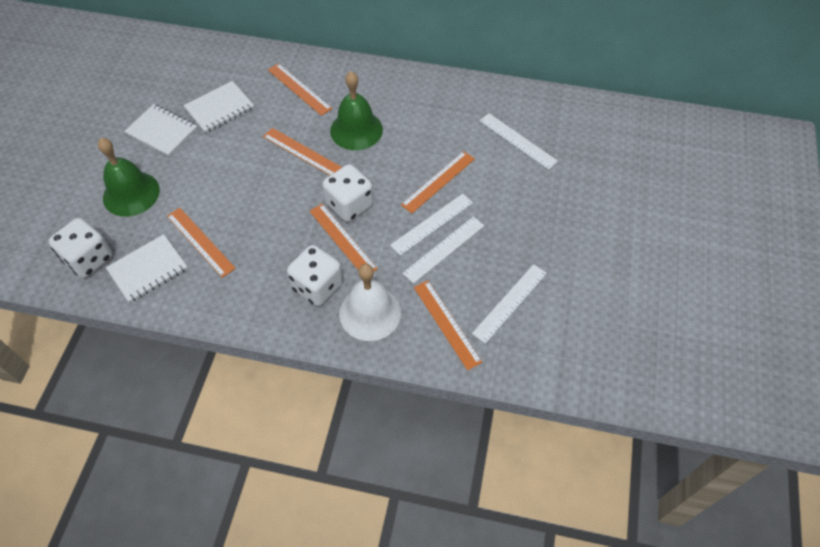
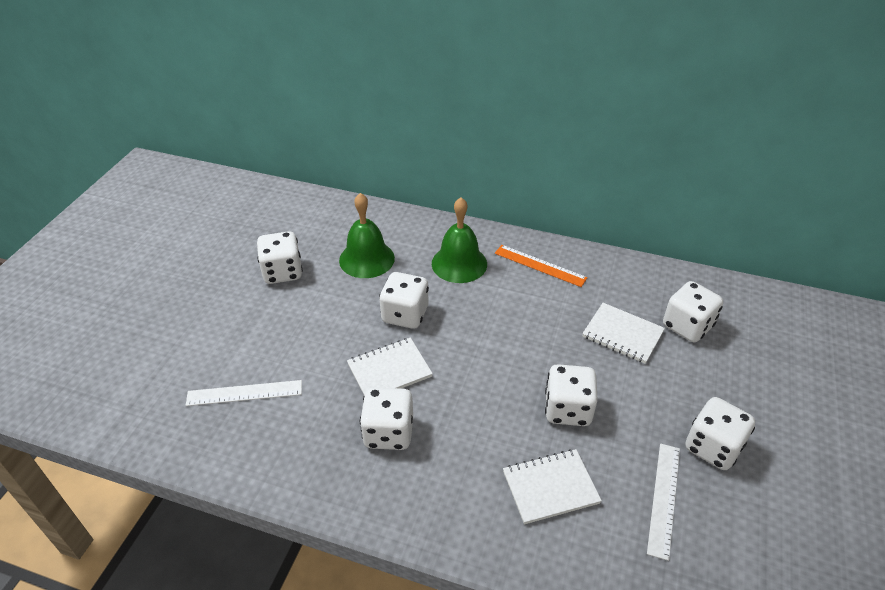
orange ruler: 6 -> 1
white bell: 1 -> 0
white dice: 3 -> 6
white ruler: 4 -> 2

